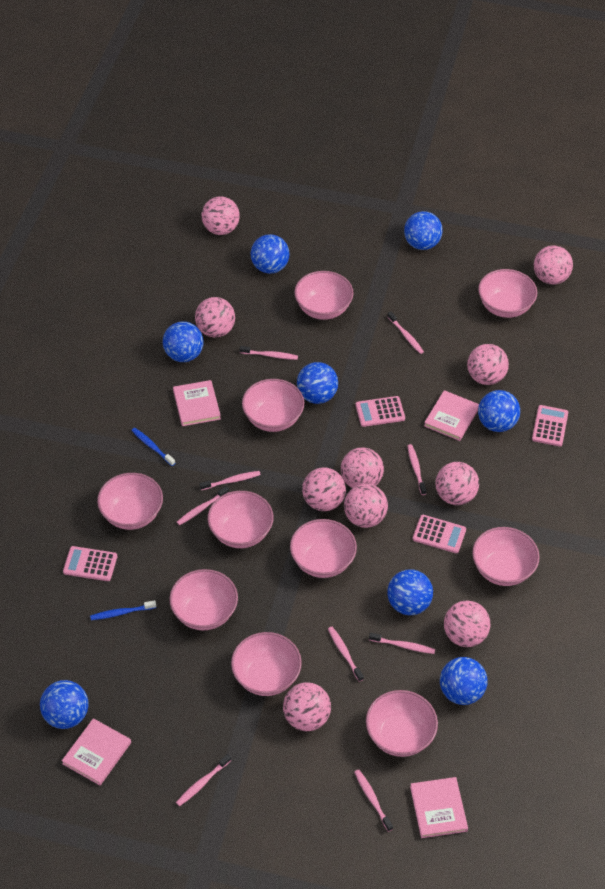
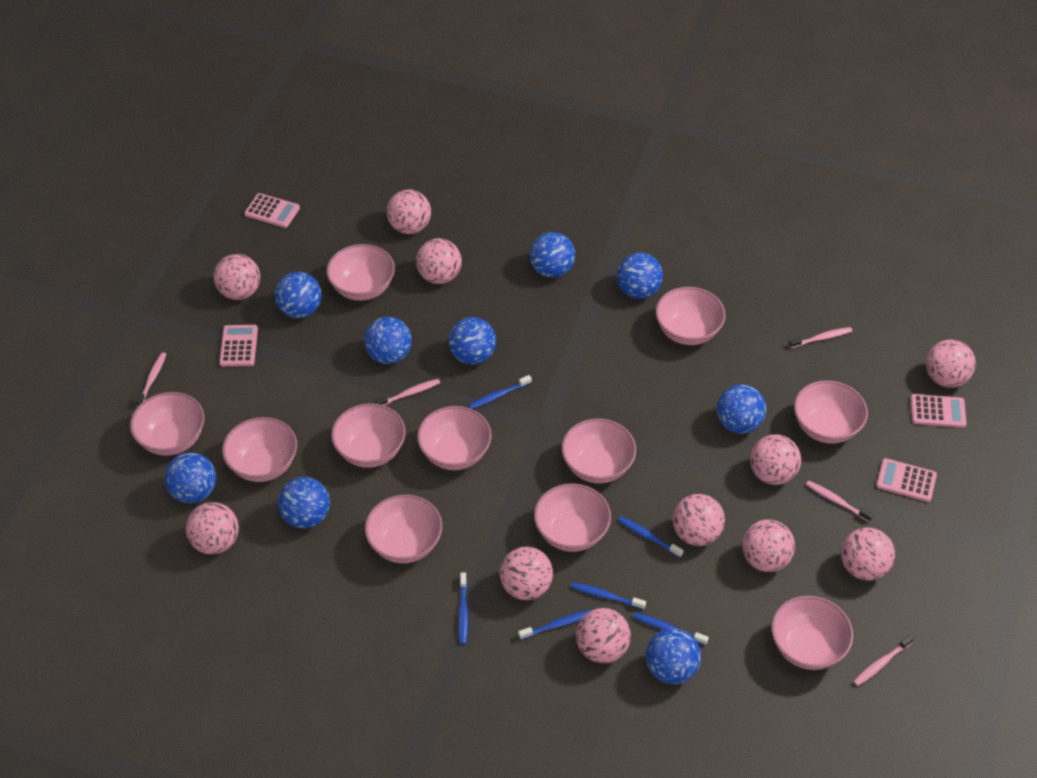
blue ball: 8 -> 9
blue toothbrush: 2 -> 6
pink ball: 10 -> 11
pink book: 4 -> 0
pink bowl: 10 -> 11
pink toothbrush: 9 -> 5

